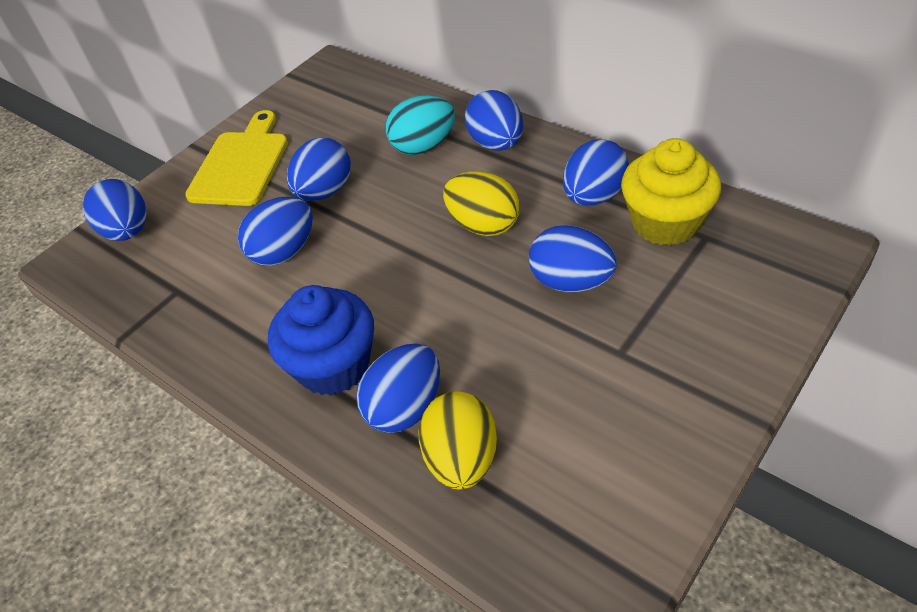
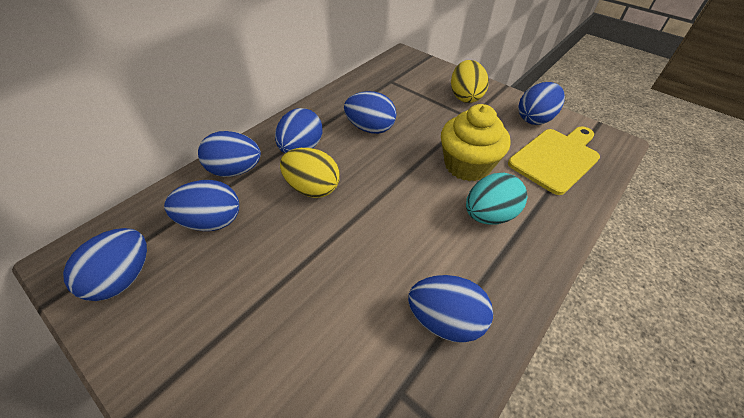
blue cupcake: 1 -> 0

